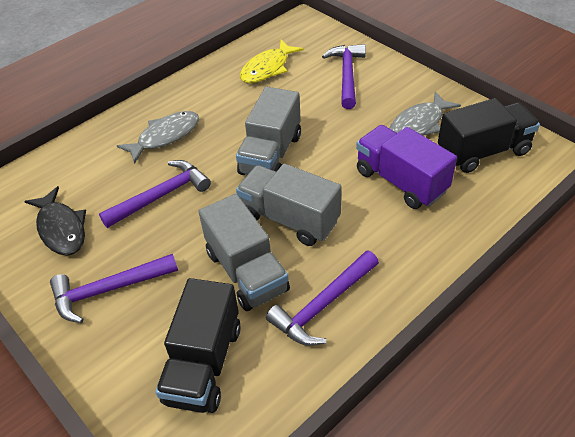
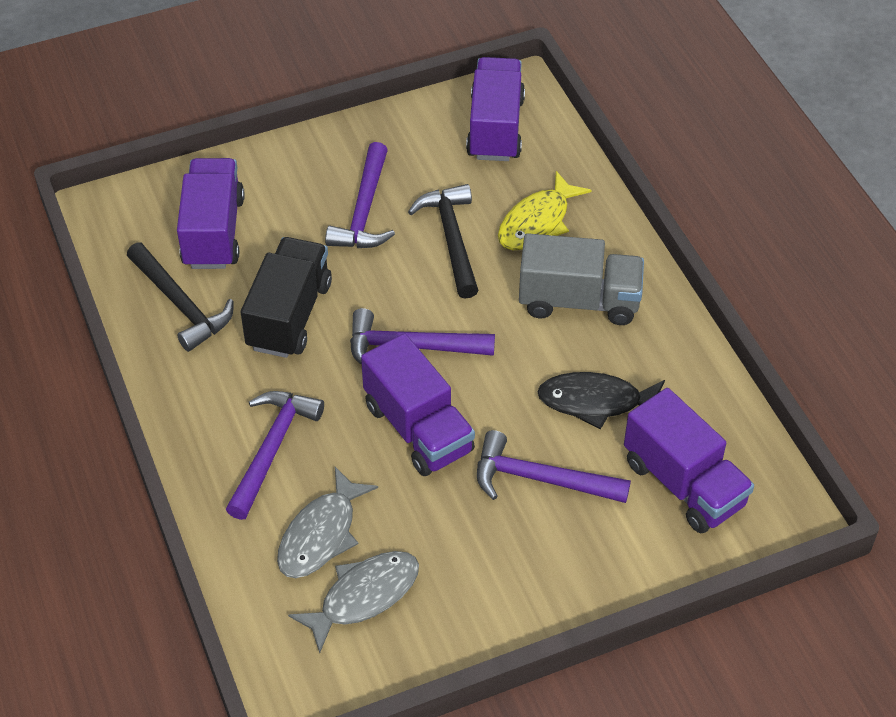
black hammer: 0 -> 2
black truck: 2 -> 1
grey truck: 3 -> 1
purple truck: 1 -> 4

